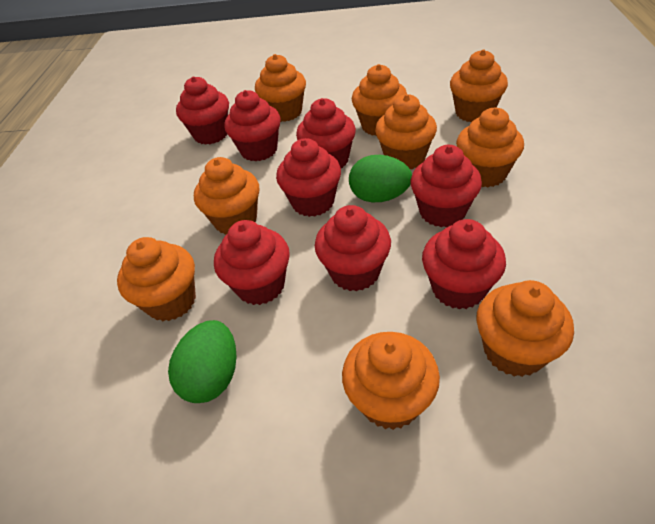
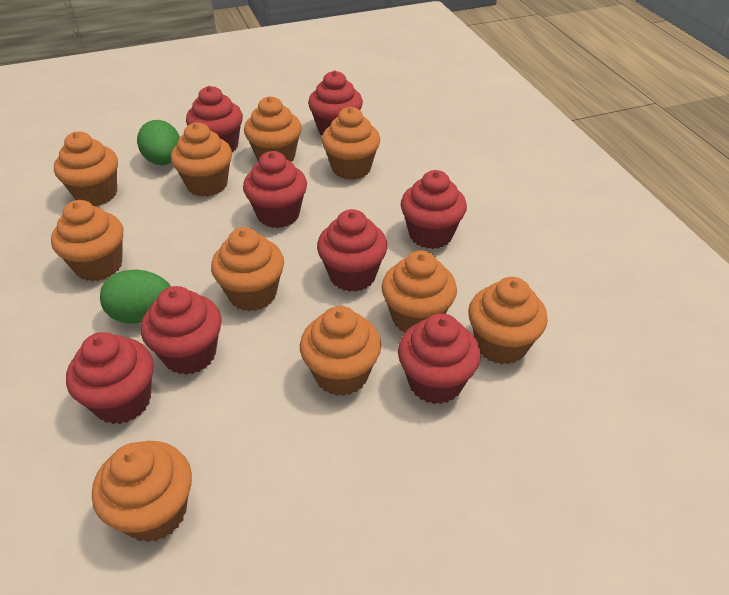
orange cupcake: 9 -> 10

